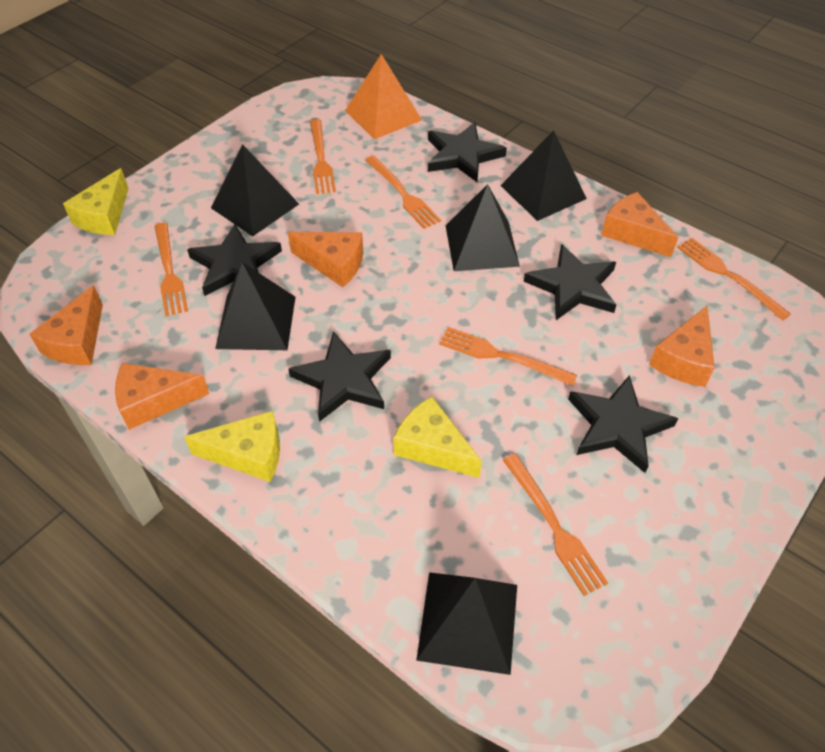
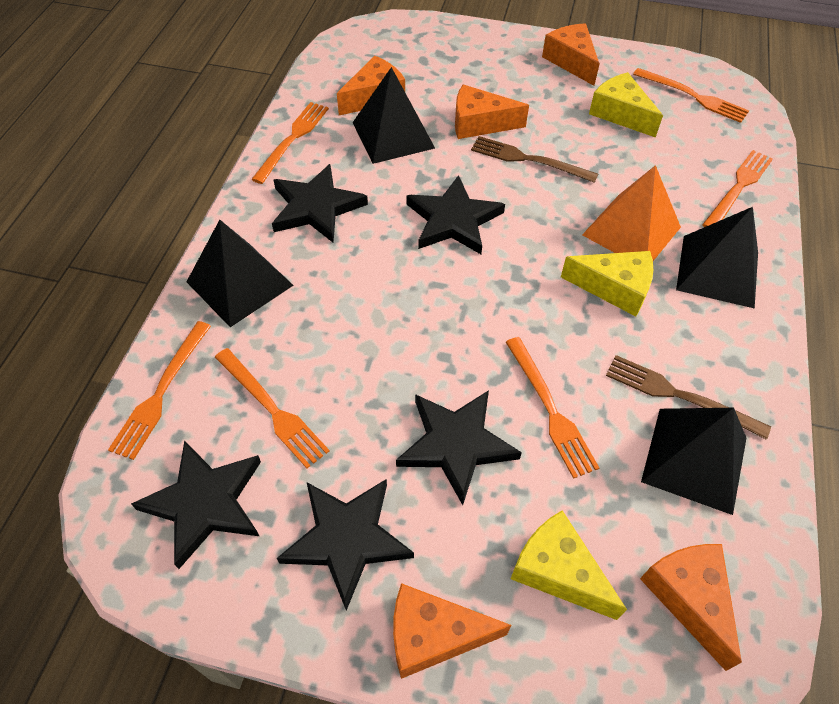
black pyramid: 5 -> 4
brown fork: 0 -> 2

